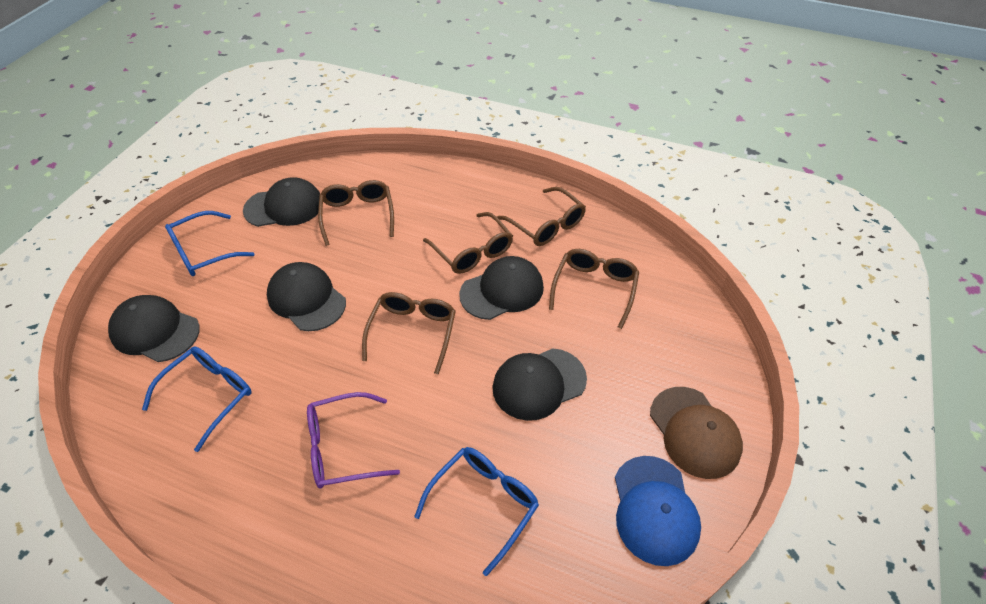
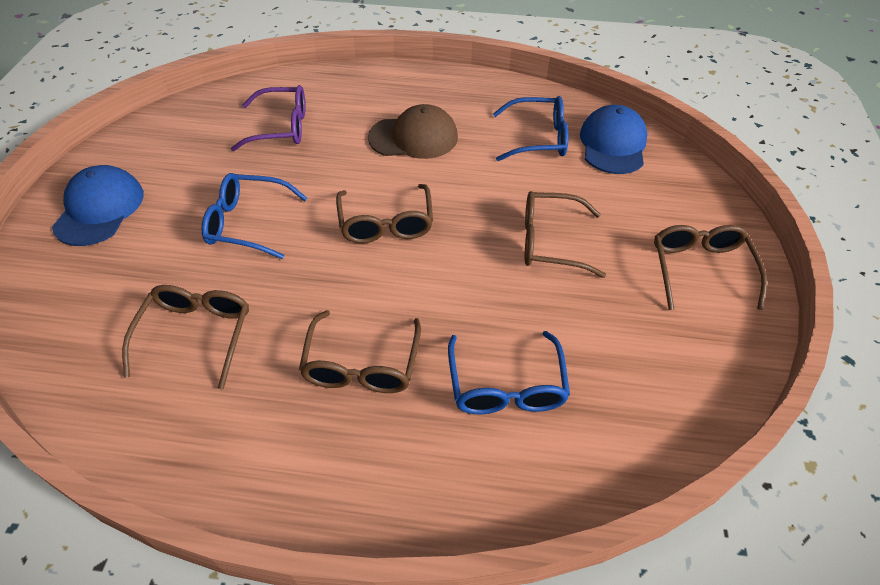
black cap: 5 -> 0
blue cap: 1 -> 2

